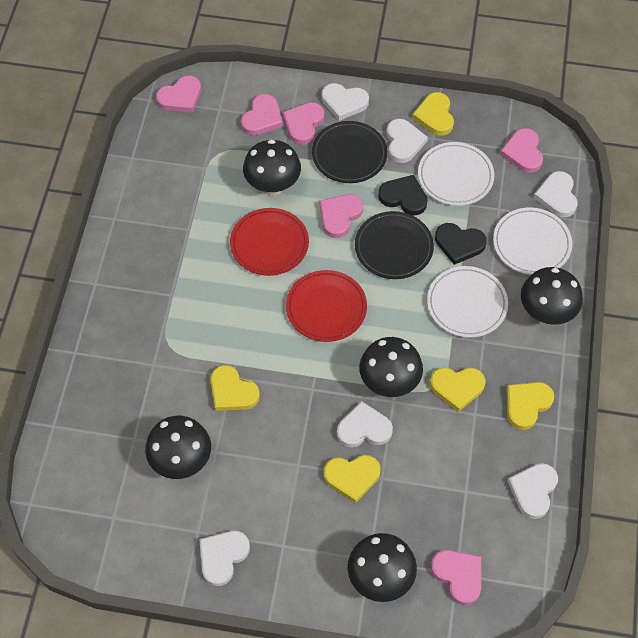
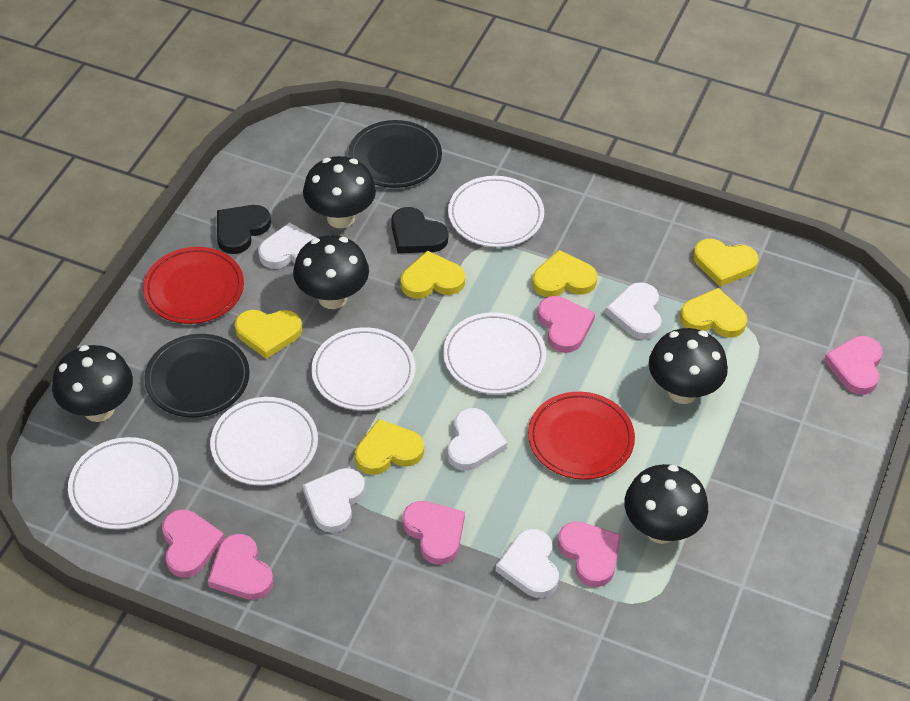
white heart: 6 -> 5
white plate: 3 -> 5
yellow heart: 5 -> 6

